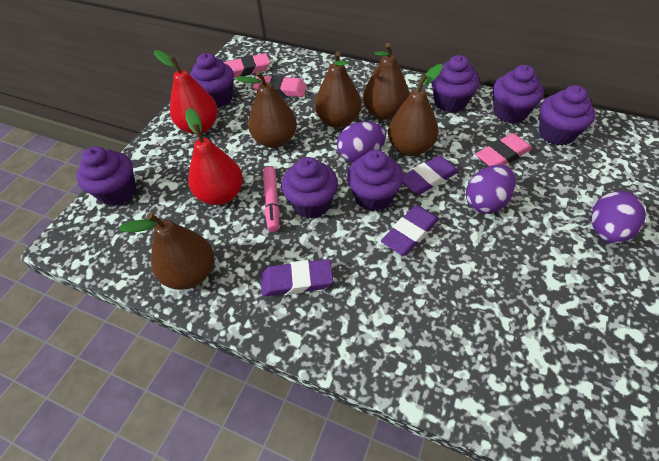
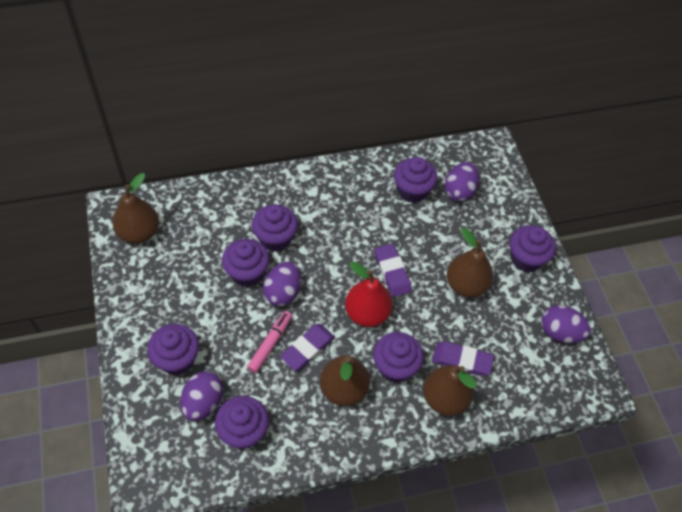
brown pear: 5 -> 4
pink eraser: 3 -> 0
purple egg: 3 -> 4
red pear: 2 -> 1

